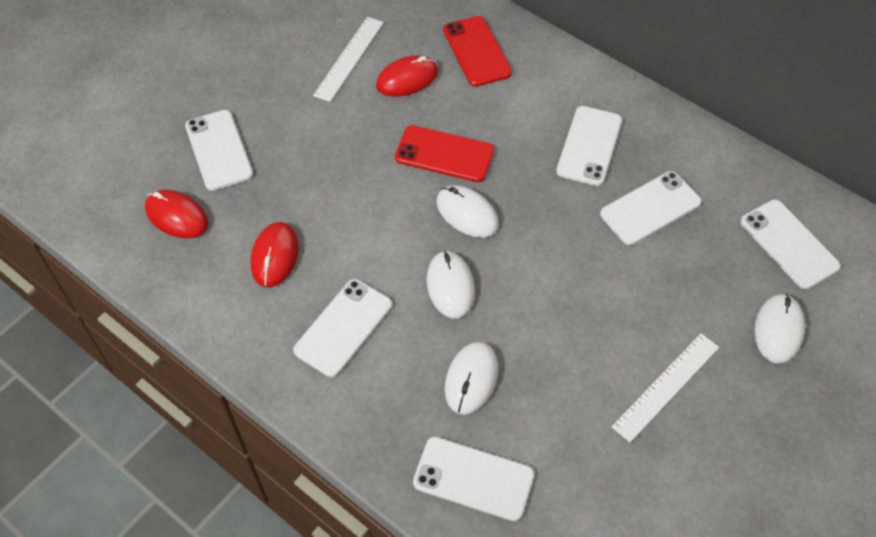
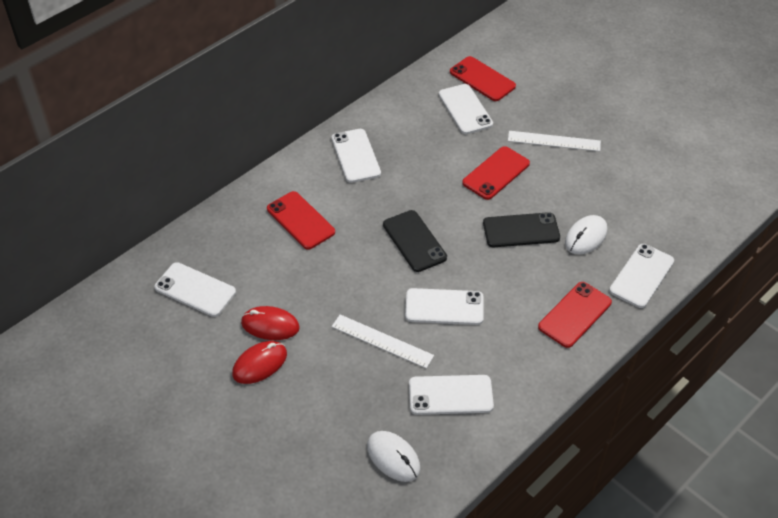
black phone: 0 -> 2
red mouse: 3 -> 2
red phone: 2 -> 4
white mouse: 4 -> 2

